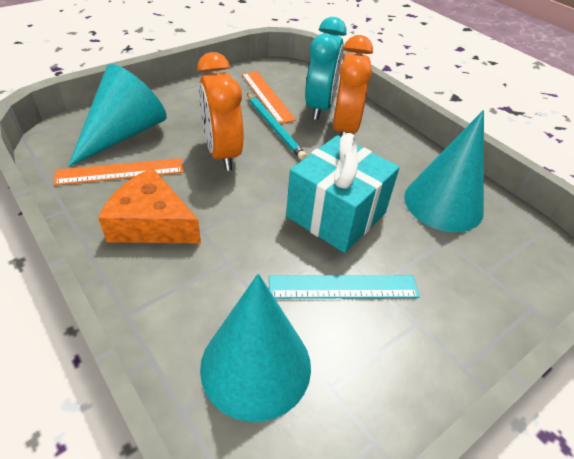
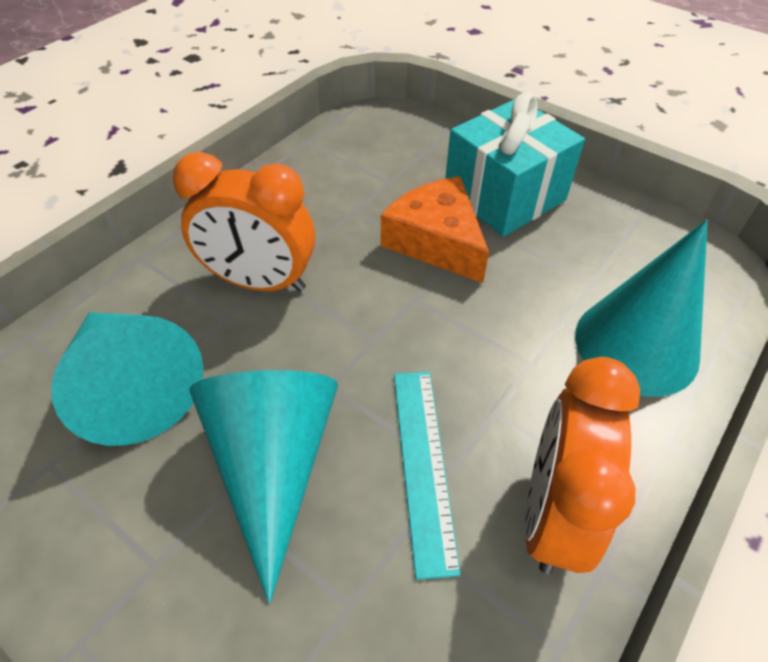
orange ruler: 2 -> 0
turquoise clock: 1 -> 0
turquoise pencil: 1 -> 0

